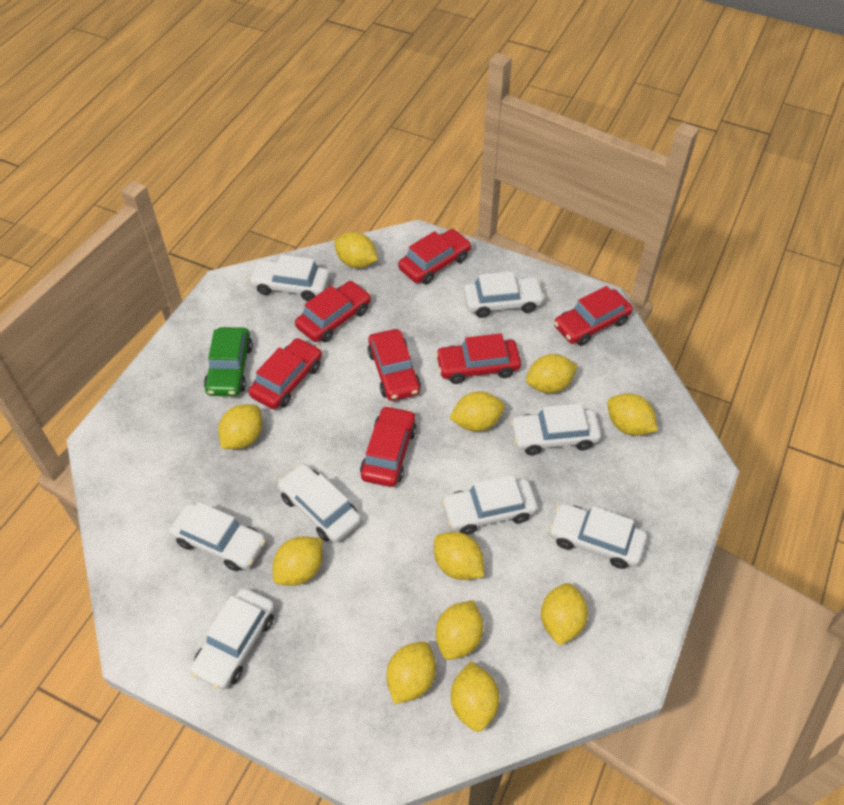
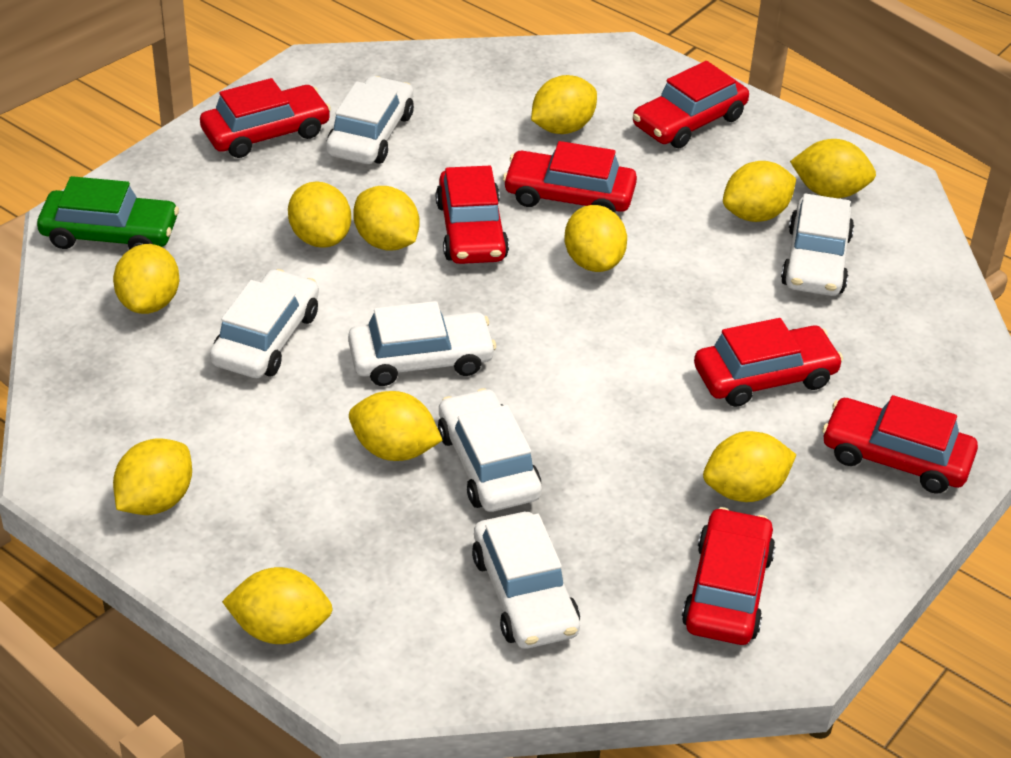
white car: 8 -> 6

